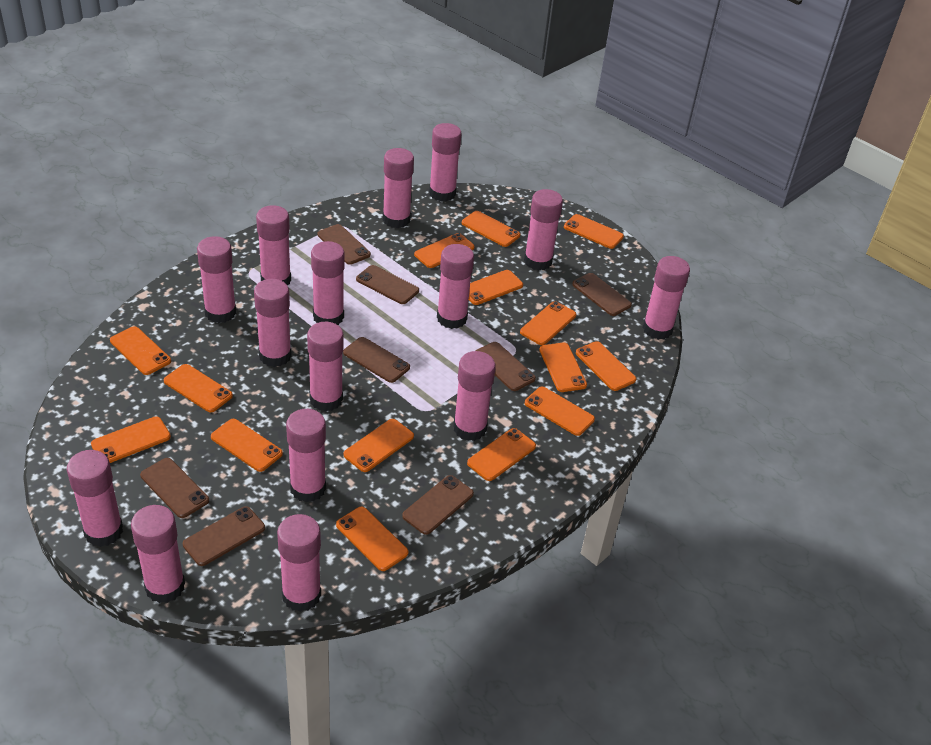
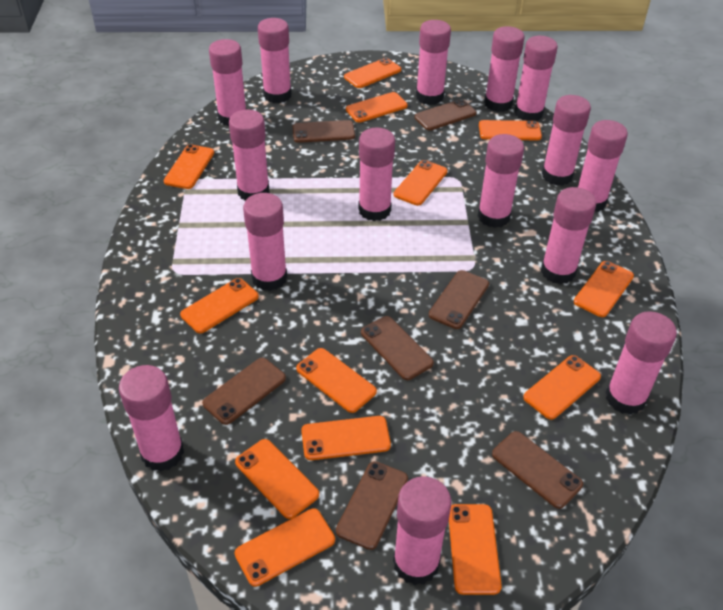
brown phone: 8 -> 7
orange phone: 15 -> 13

